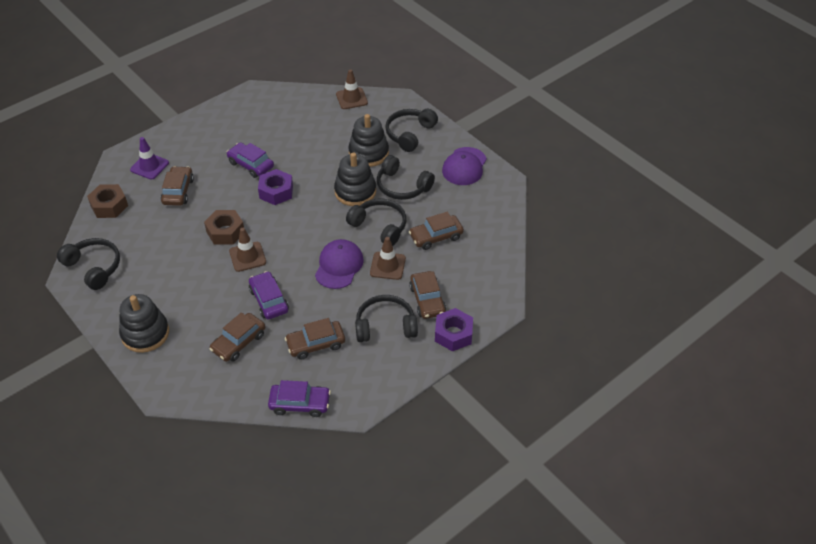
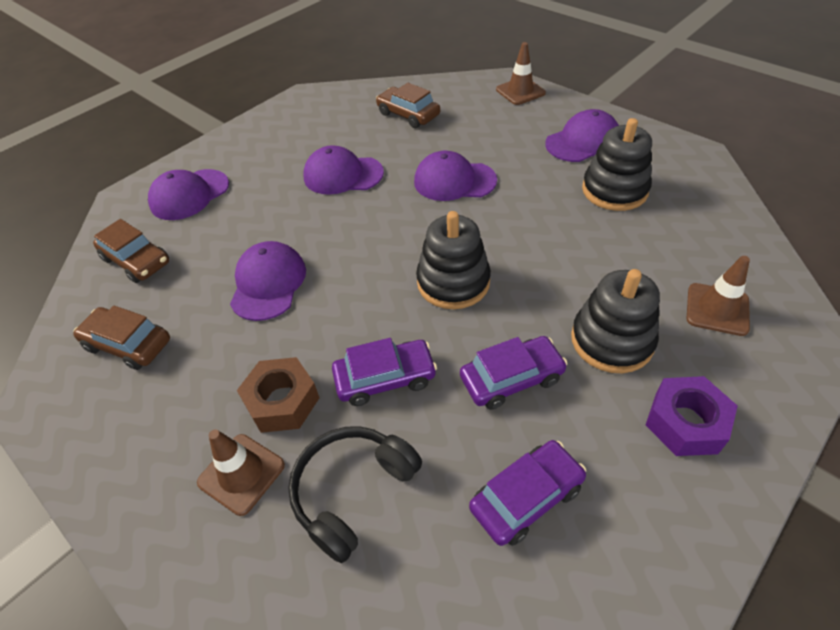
black headphones: 5 -> 1
brown car: 5 -> 3
brown nut: 2 -> 1
purple cap: 2 -> 5
purple nut: 2 -> 1
purple traffic cone: 1 -> 0

